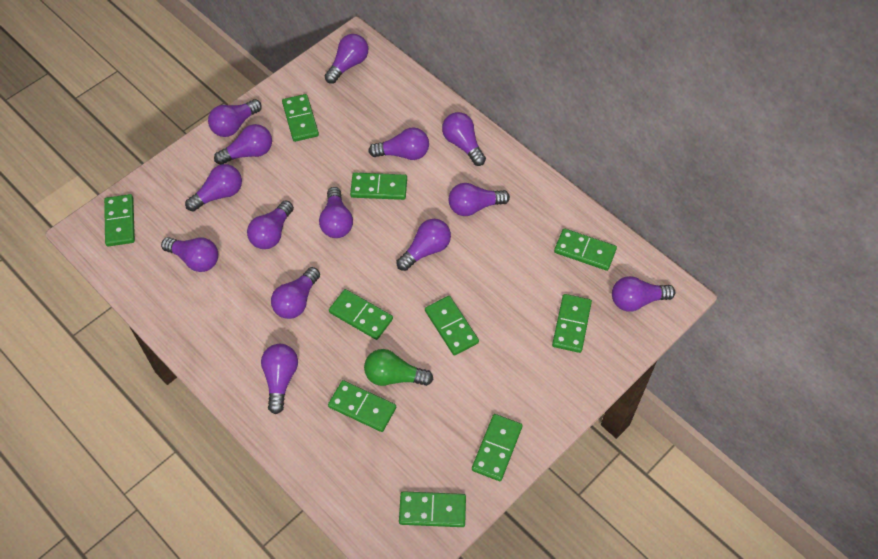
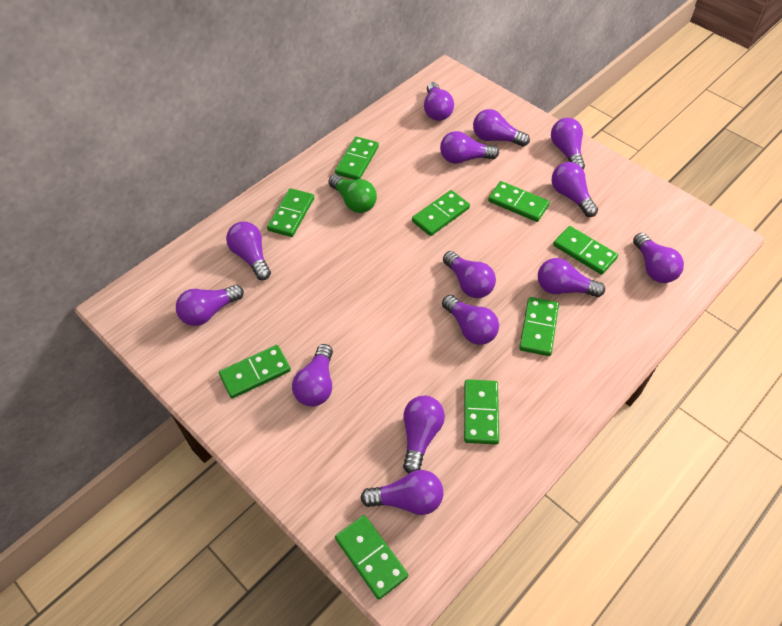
green domino: 10 -> 9

